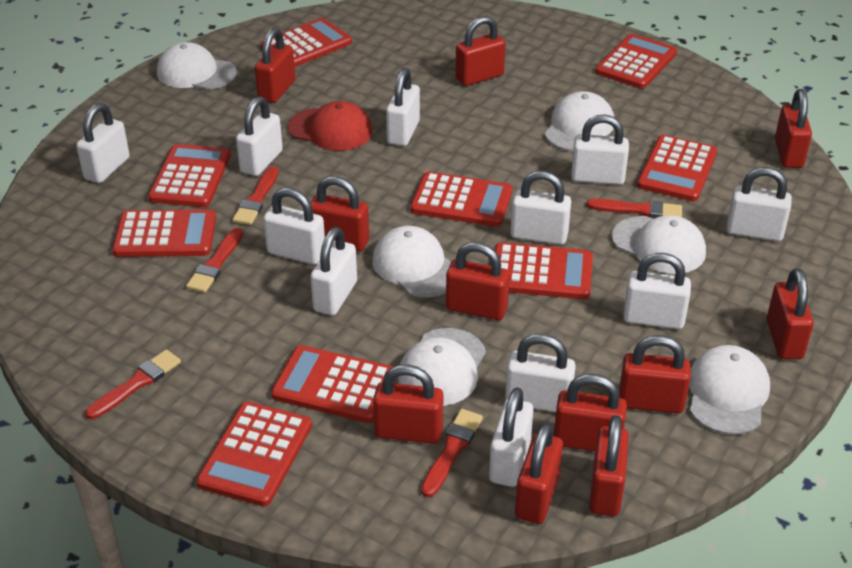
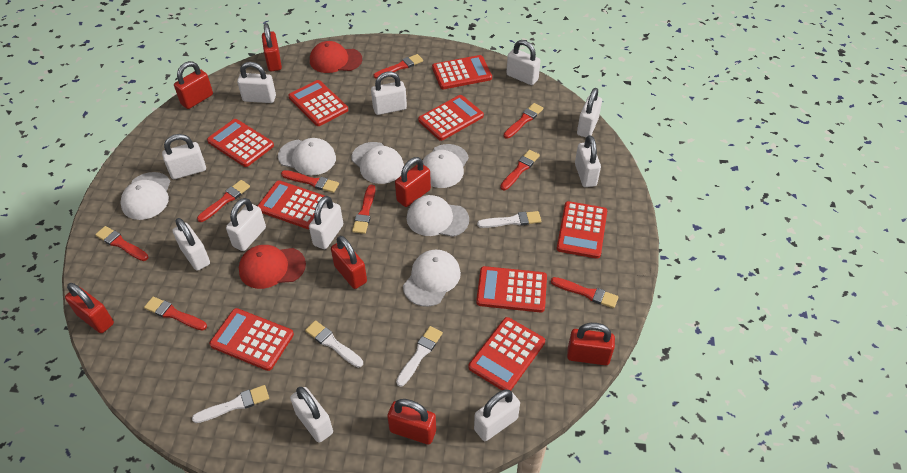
red brush: 5 -> 9
red cap: 1 -> 2
red padlock: 11 -> 7
white brush: 0 -> 4

